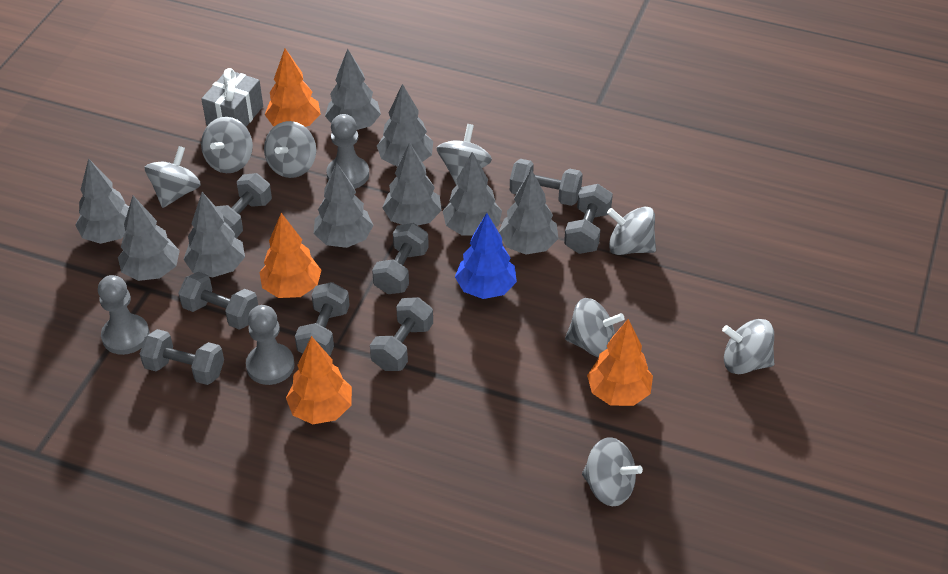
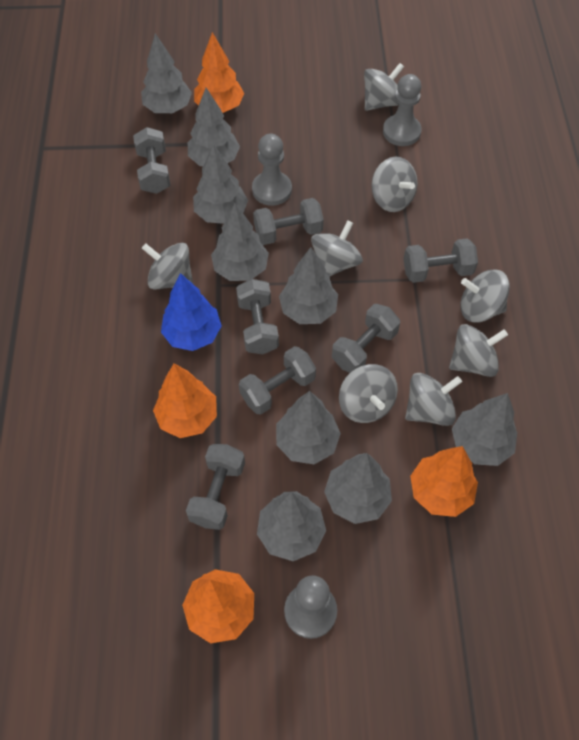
grey dumbbell: 8 -> 7
grey gift: 1 -> 0

